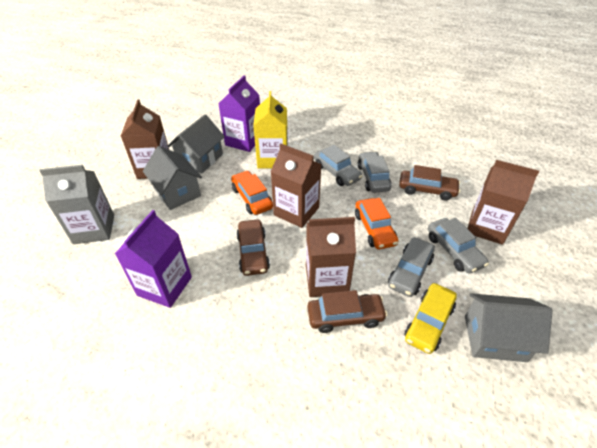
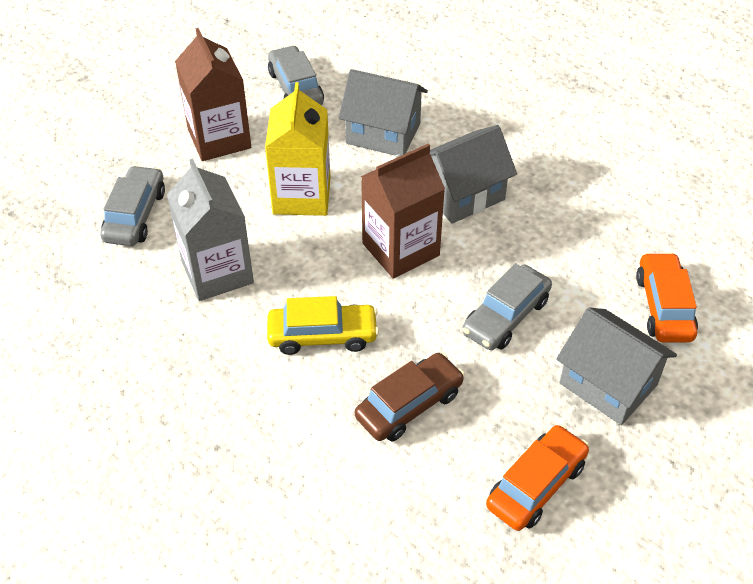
brown car: 3 -> 1
brown carton: 4 -> 2
grey car: 4 -> 3
purple carton: 2 -> 0

